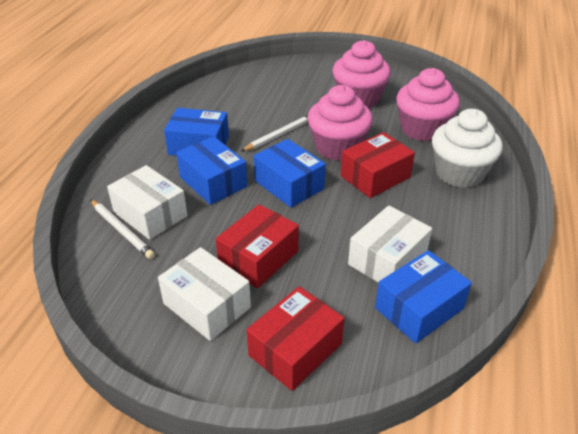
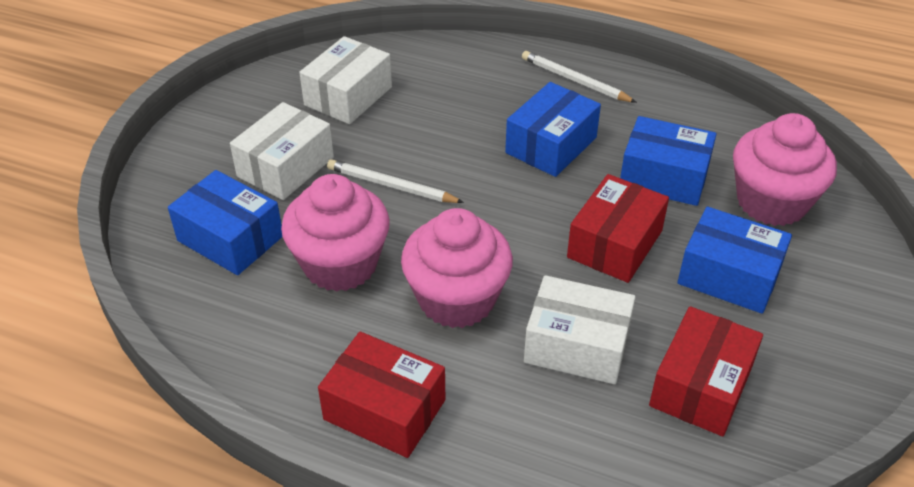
white cupcake: 1 -> 0

